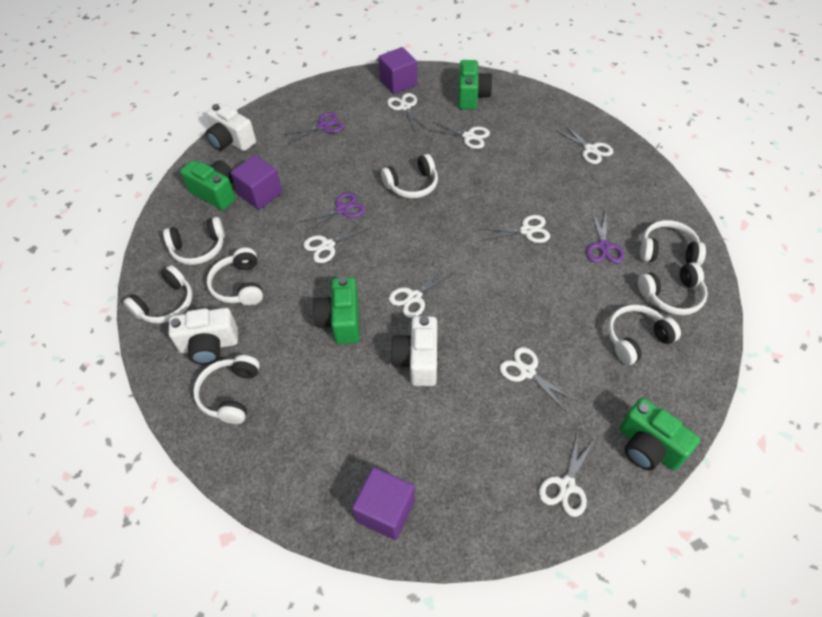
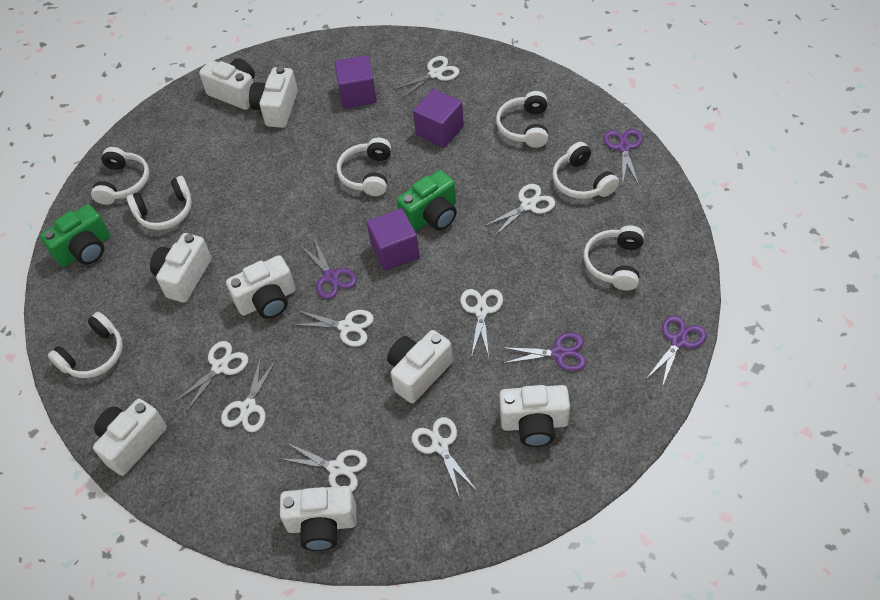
green camera: 4 -> 2
purple scissors: 3 -> 4
white camera: 3 -> 8
white headphones: 8 -> 7

